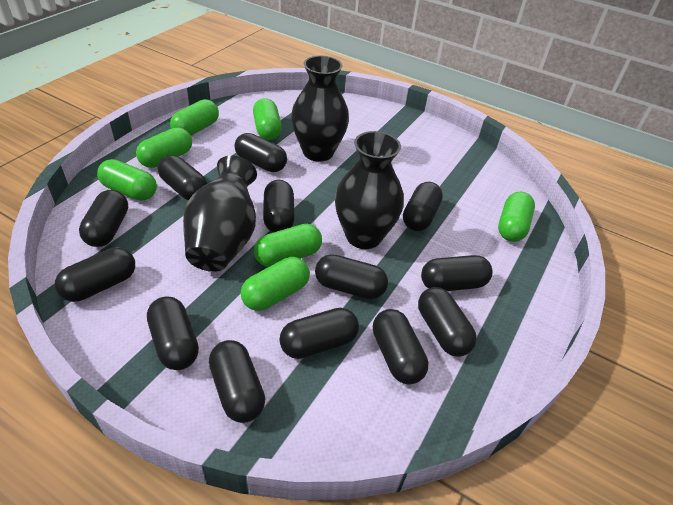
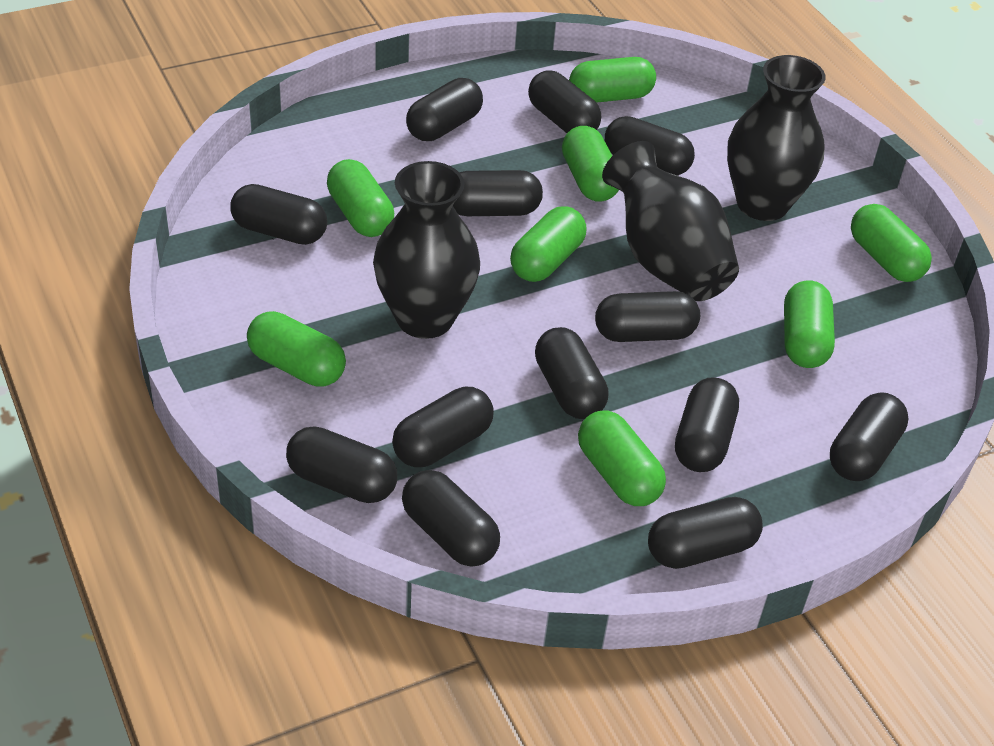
green capsule: 7 -> 8

